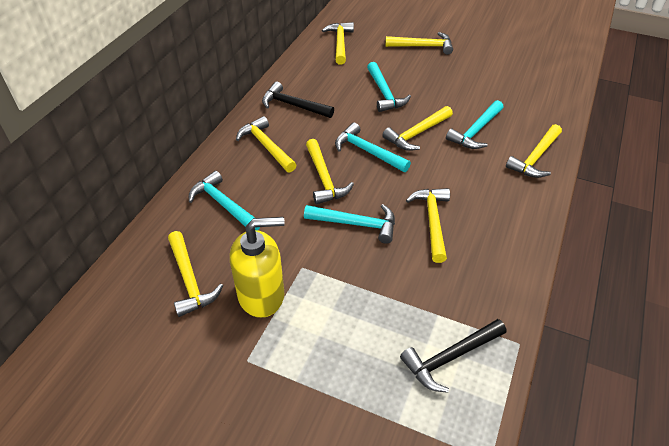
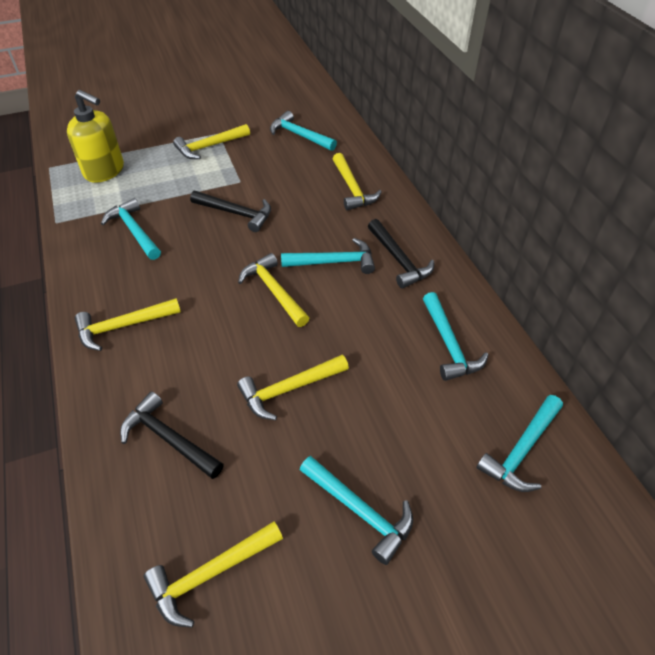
black hammer: 2 -> 3
turquoise hammer: 5 -> 6
yellow hammer: 8 -> 6

